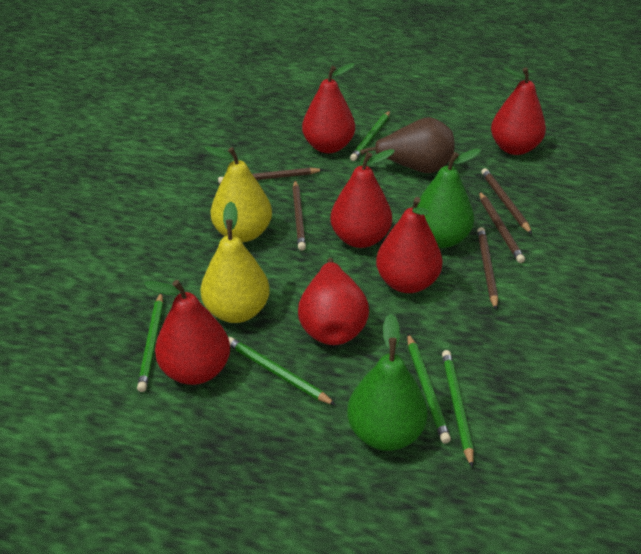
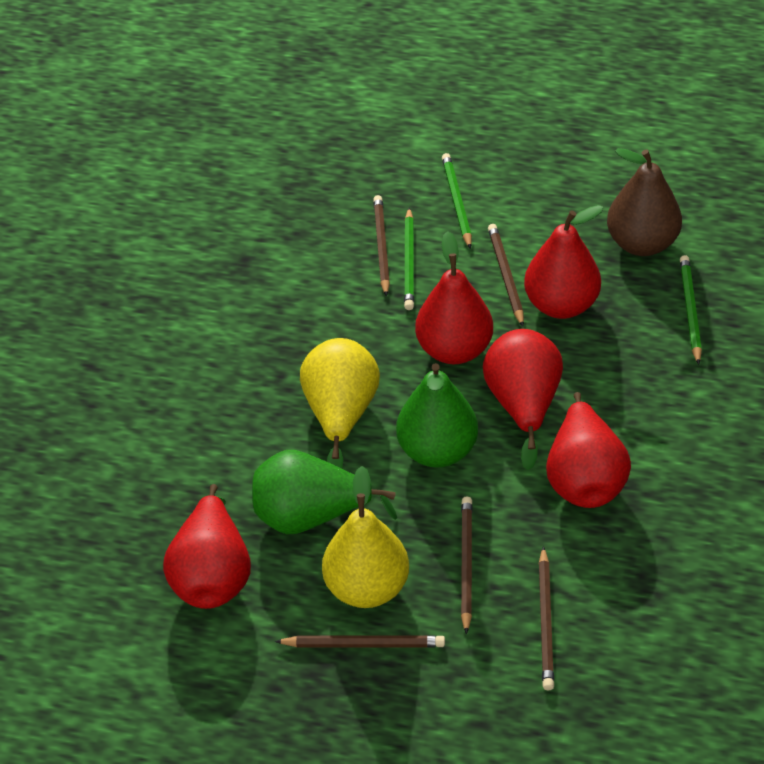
green pencil: 5 -> 3
red pear: 6 -> 5

